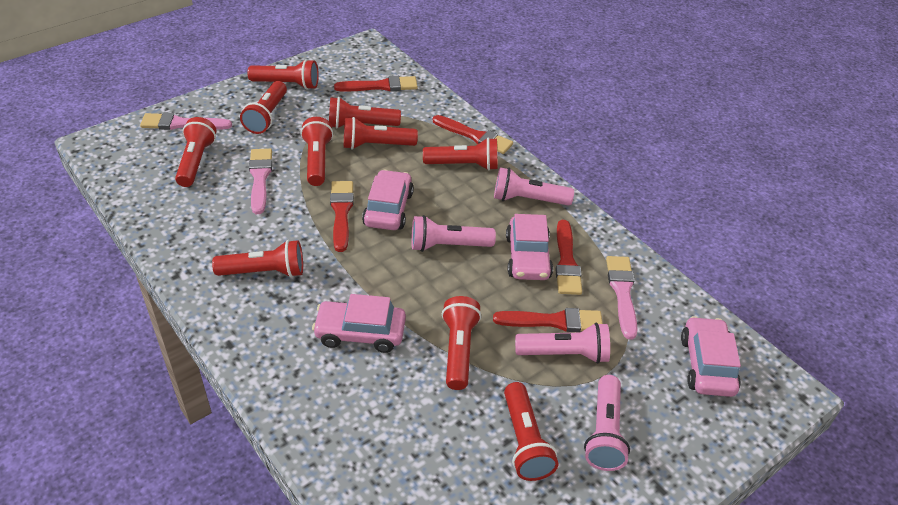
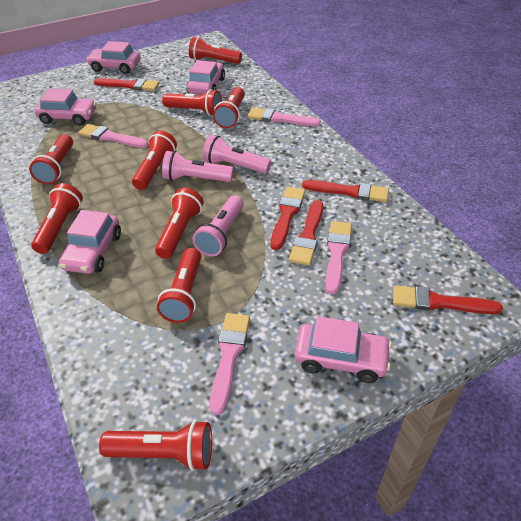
pink brush: 3 -> 4
pink car: 4 -> 5
pink flashlight: 4 -> 3
red flashlight: 10 -> 9

